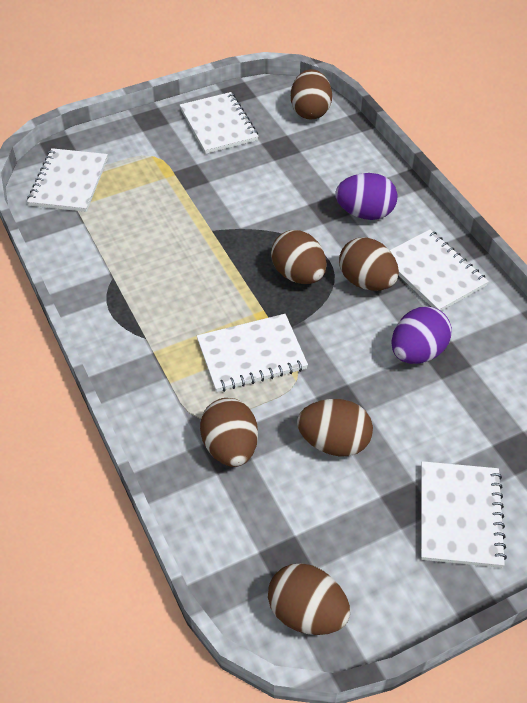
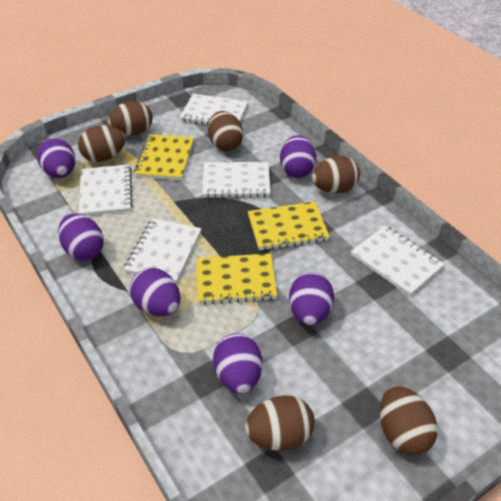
purple egg: 2 -> 6
yellow notebook: 0 -> 3

